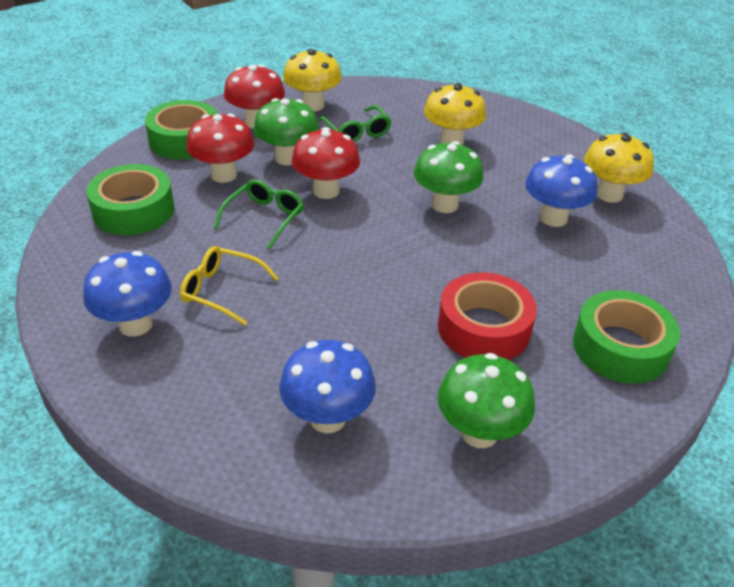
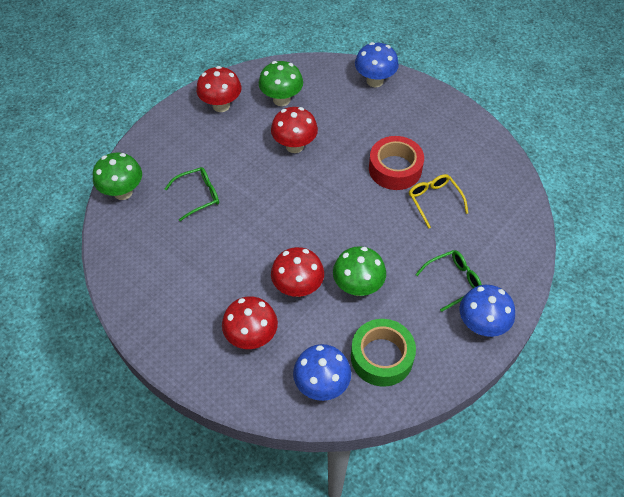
green tape: 3 -> 1
red mushroom: 3 -> 4
yellow mushroom: 3 -> 0

